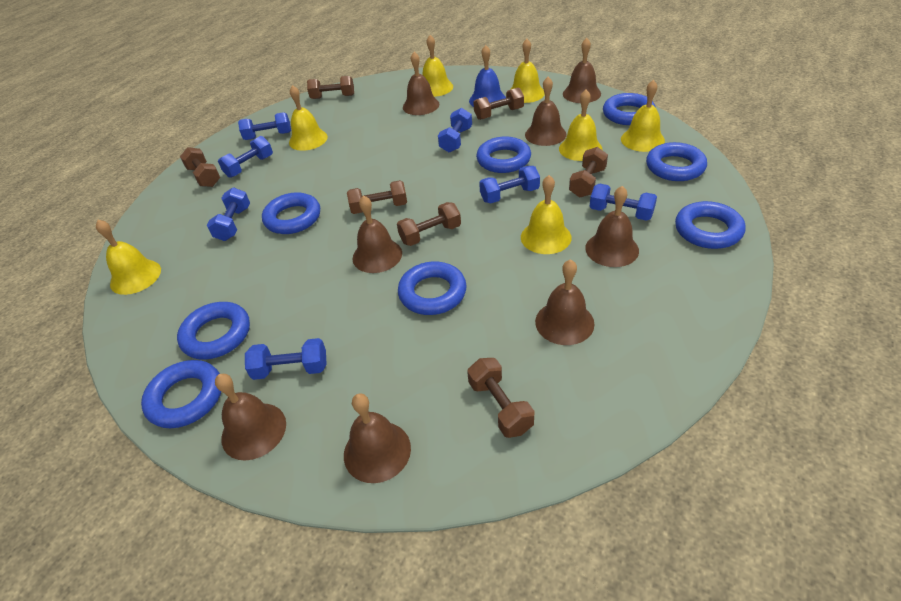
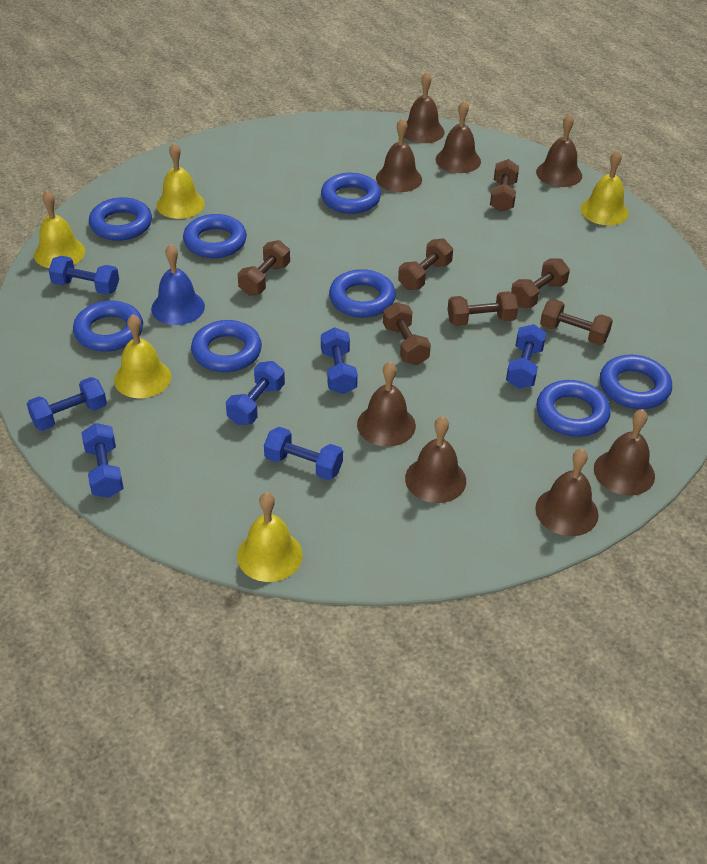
yellow bell: 7 -> 5

